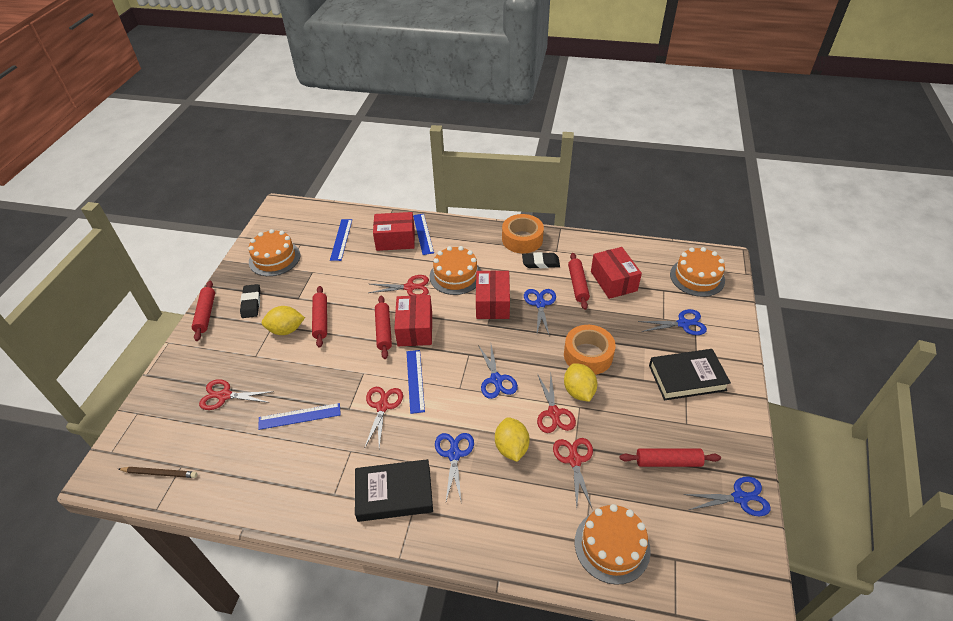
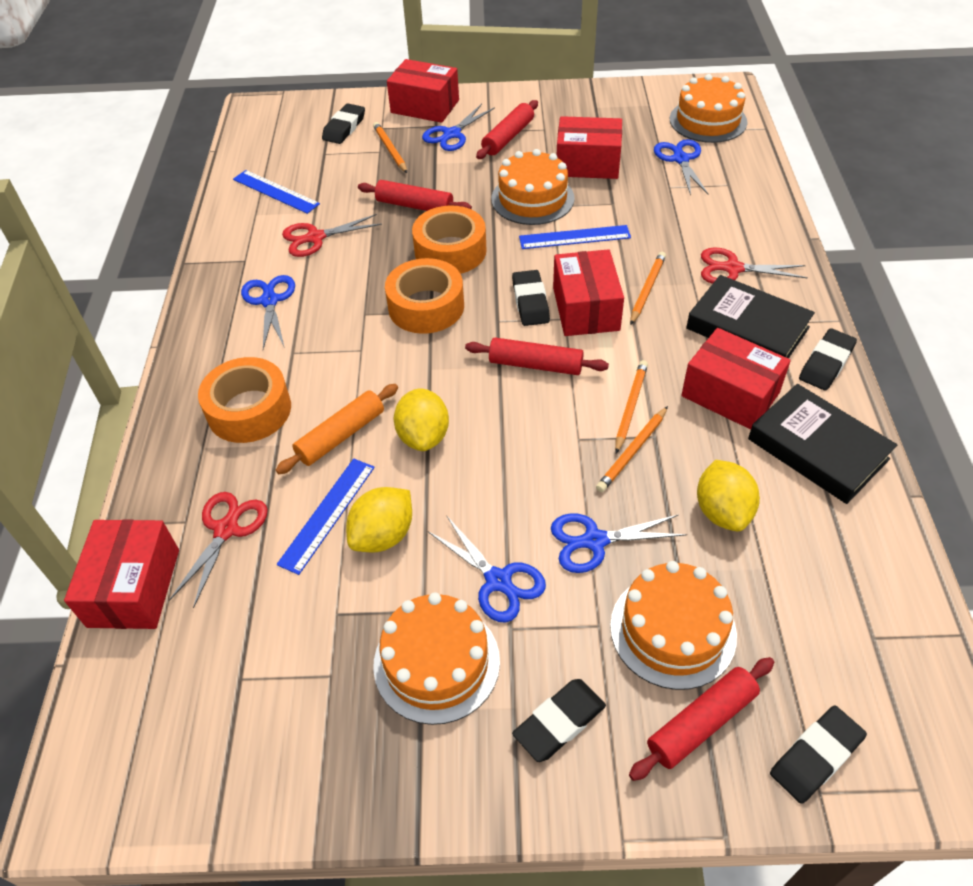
black eraser: 2 -> 5
blue ruler: 4 -> 3
brown pencil: 1 -> 0
orange pencil: 0 -> 4
orange rolling pin: 0 -> 1
orange tape: 2 -> 3
red box: 4 -> 5
red rolling pin: 5 -> 4
red scissors: 5 -> 3

